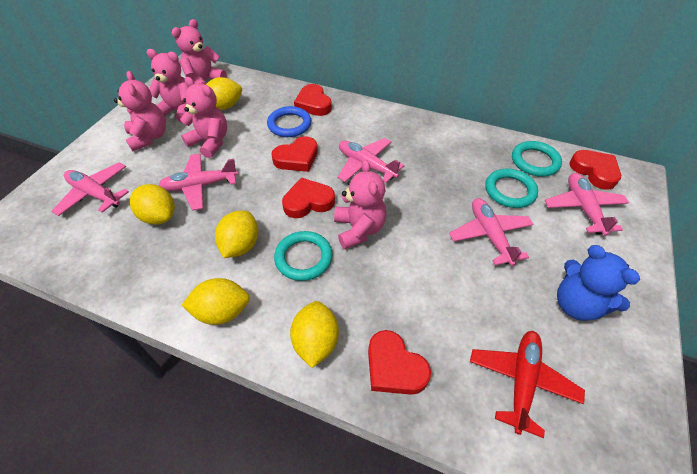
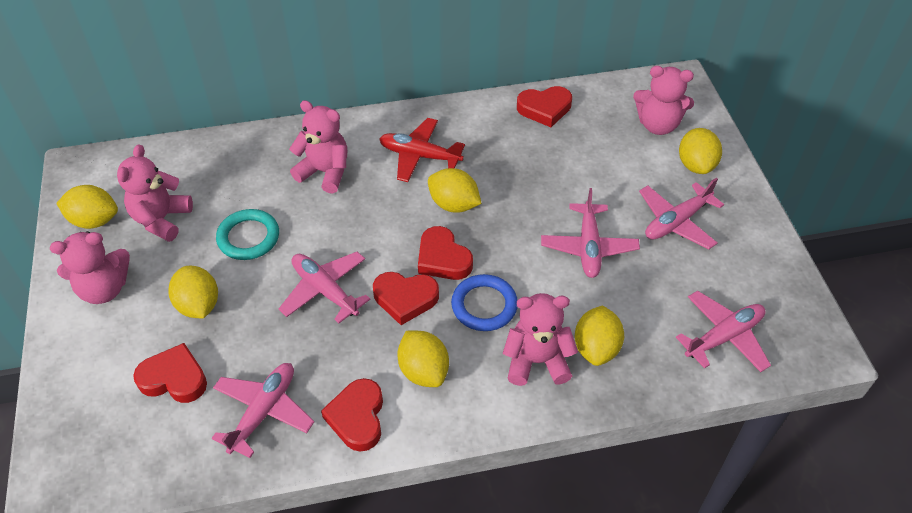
blue teddy bear: 1 -> 0
turquoise ring: 3 -> 1
yellow lemon: 5 -> 6

